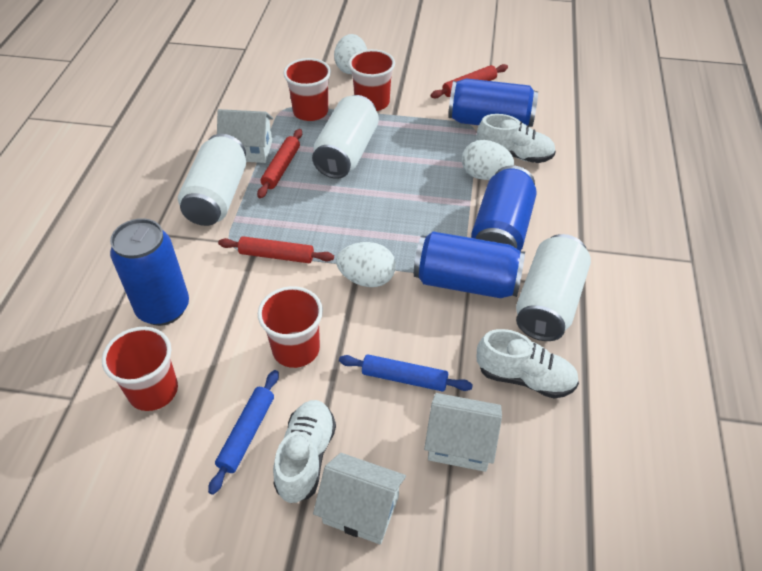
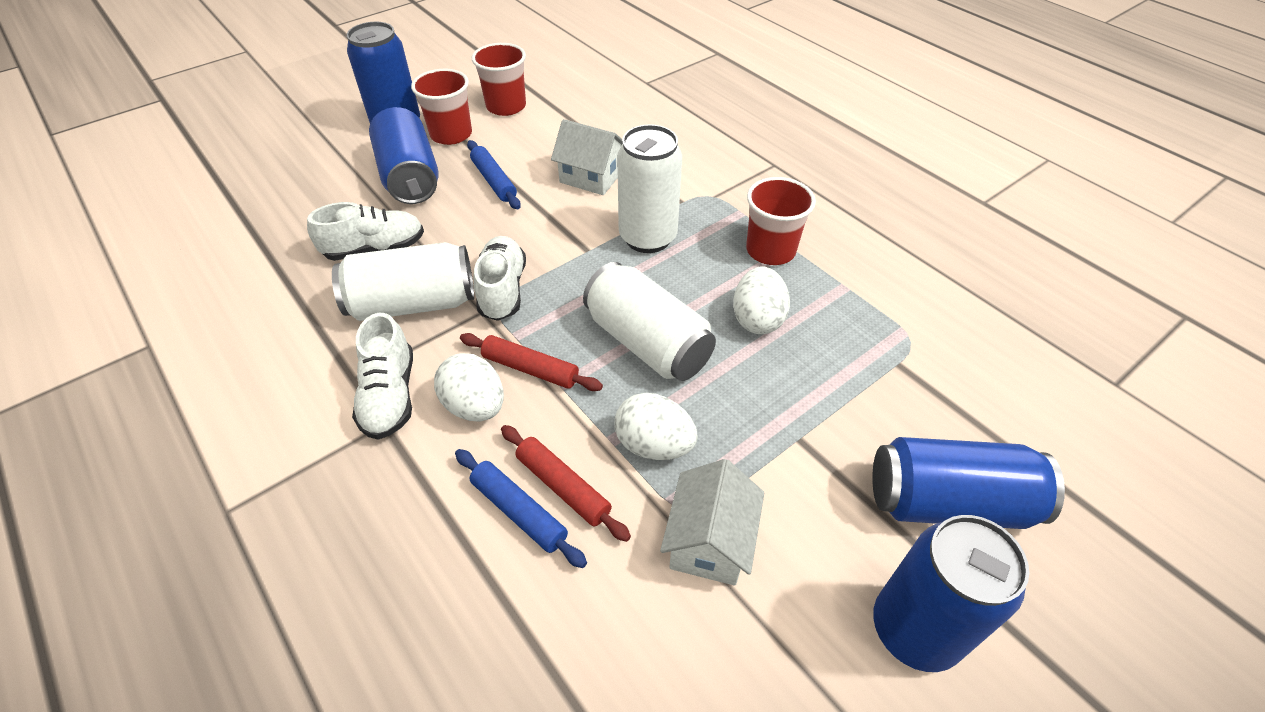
red cup: 4 -> 3
red rolling pin: 3 -> 2
white house: 3 -> 2

